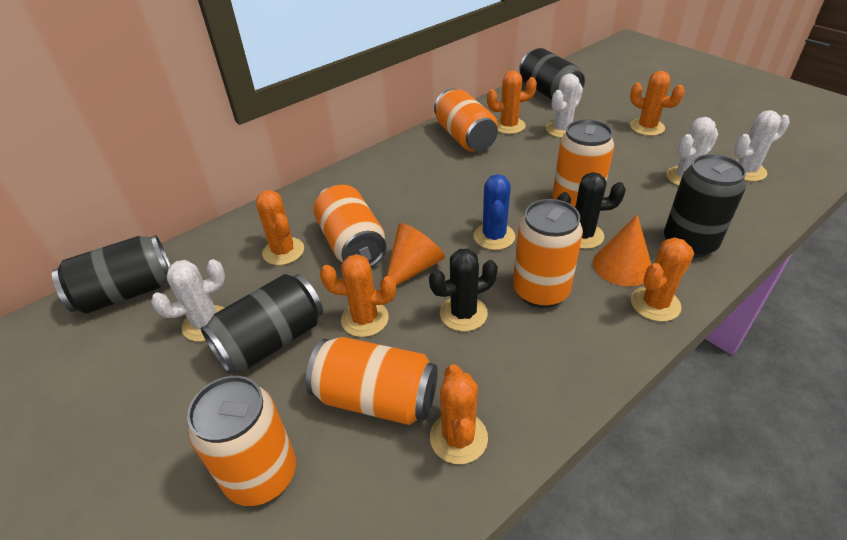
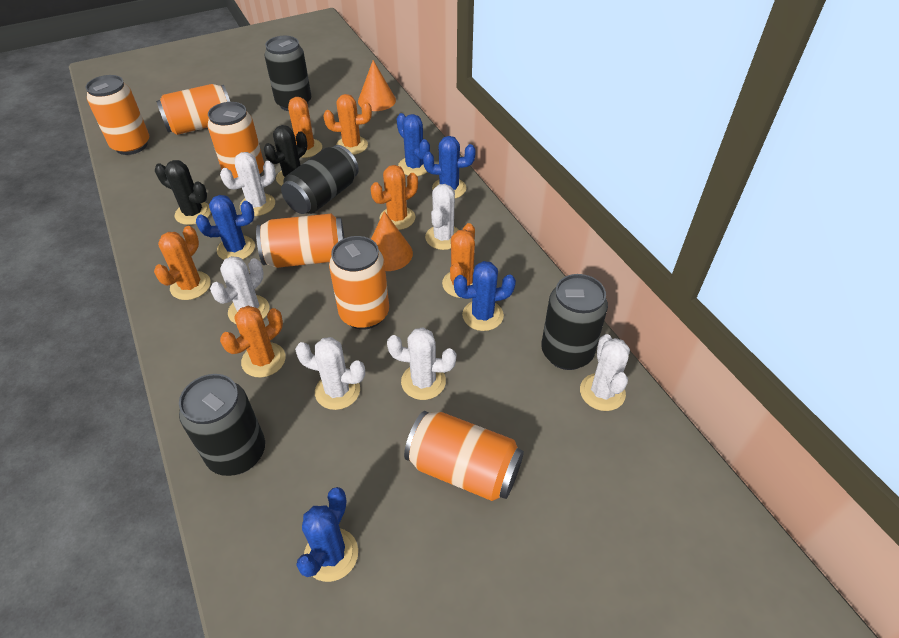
blue cactus: 1 -> 5
white cactus: 4 -> 6

